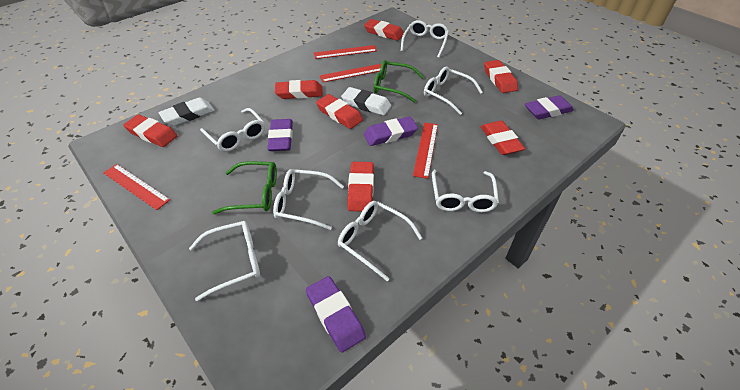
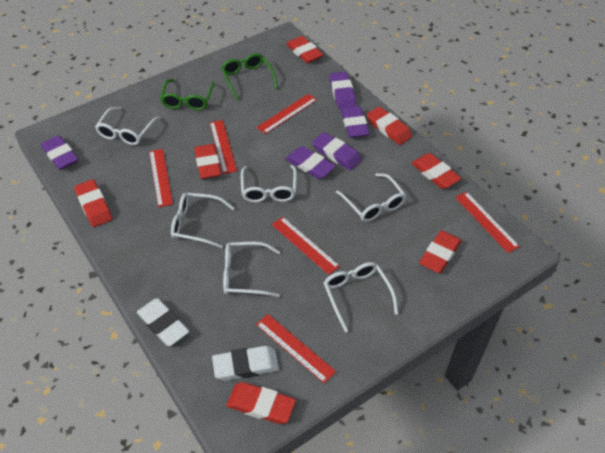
purple eraser: 4 -> 5
red ruler: 4 -> 6
white glasses: 7 -> 6

